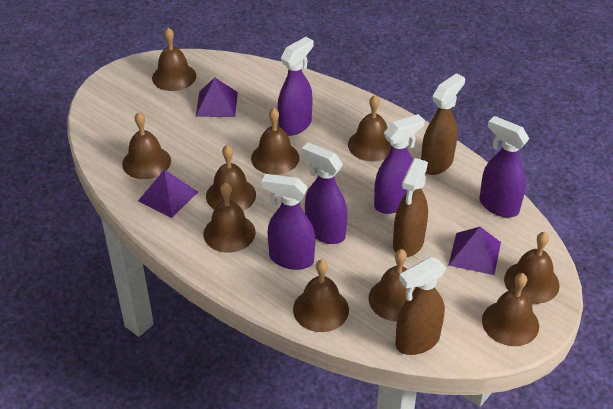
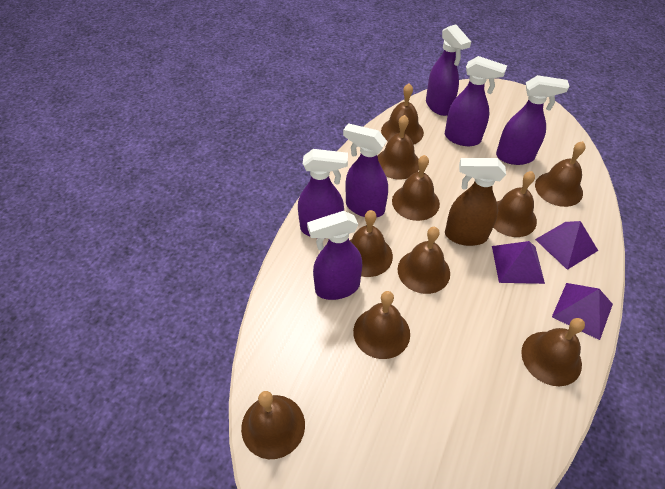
brown spray bottle: 3 -> 1
purple spray bottle: 5 -> 6

